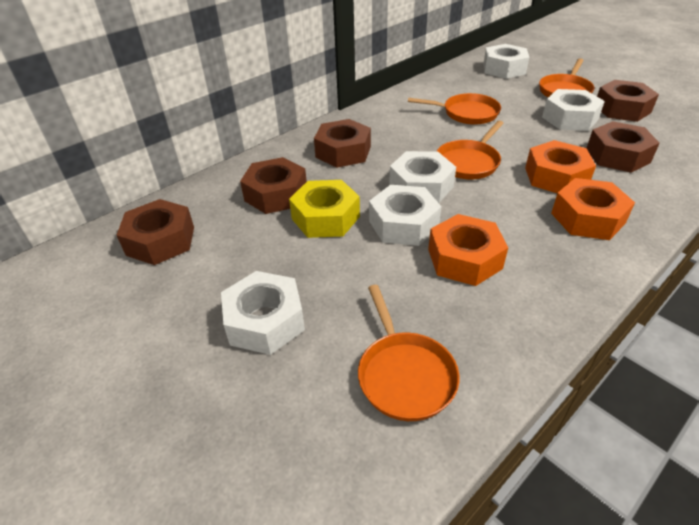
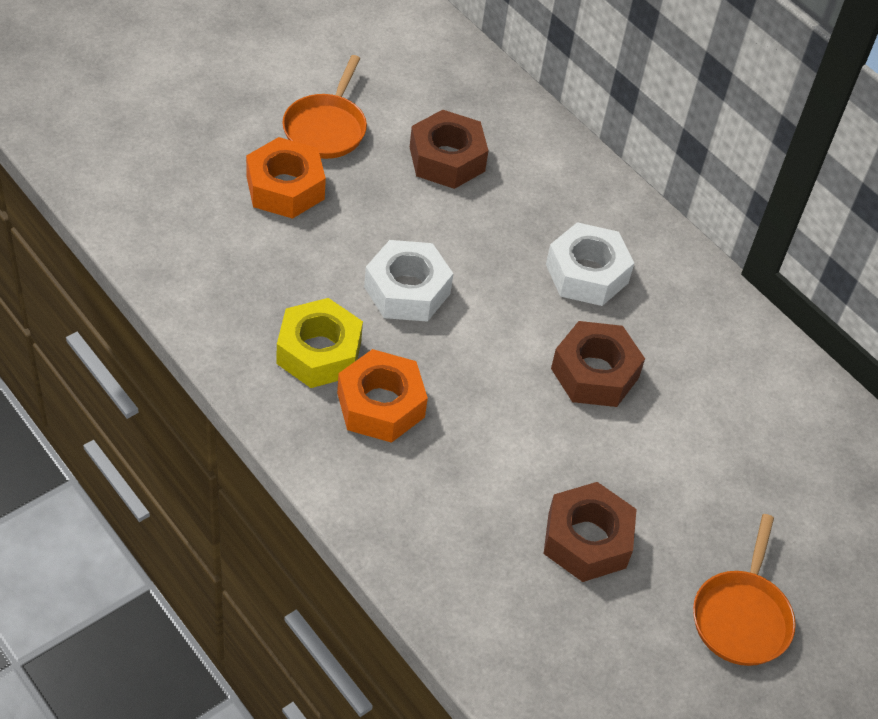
brown nut: 5 -> 3
orange nut: 3 -> 2
orange pan: 4 -> 2
white nut: 5 -> 2

